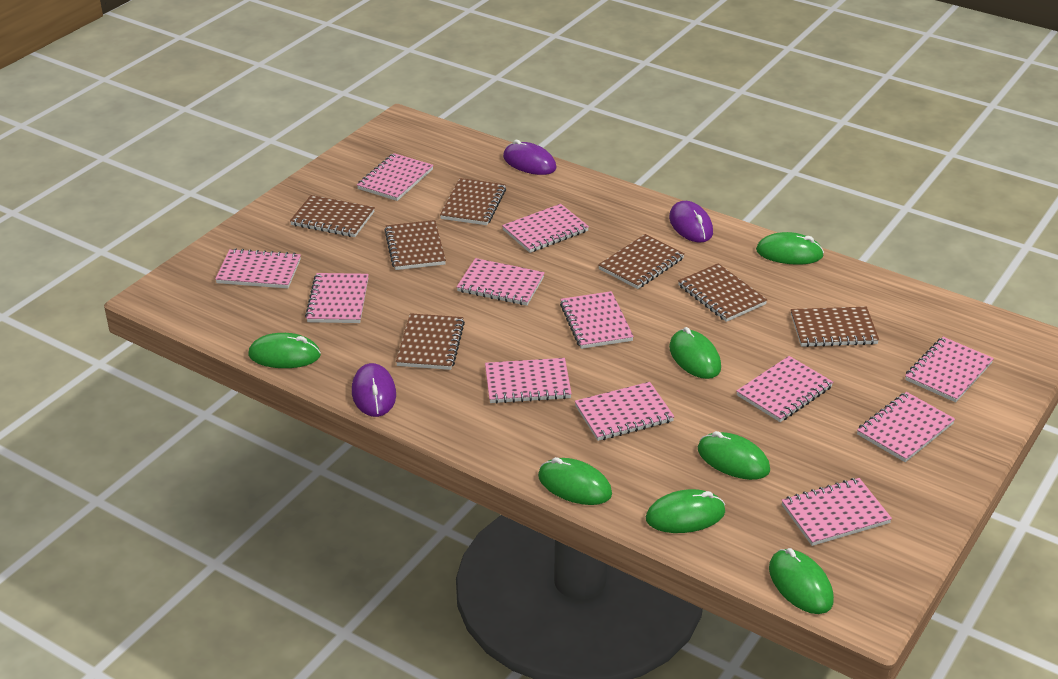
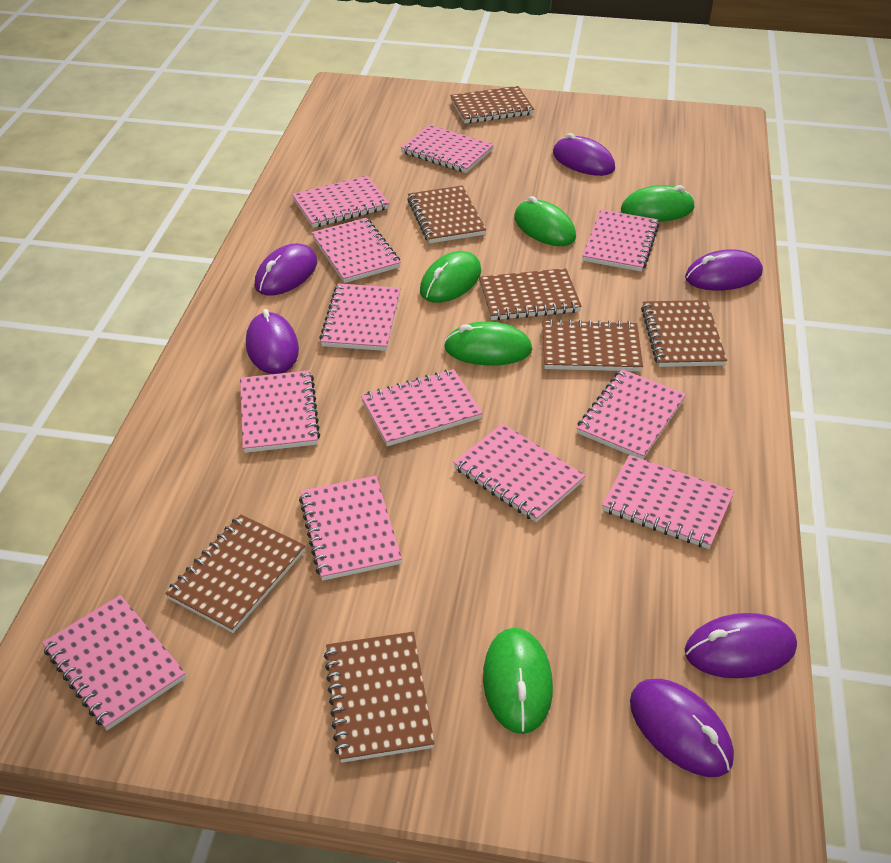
green mouse: 7 -> 5
purple mouse: 3 -> 6

